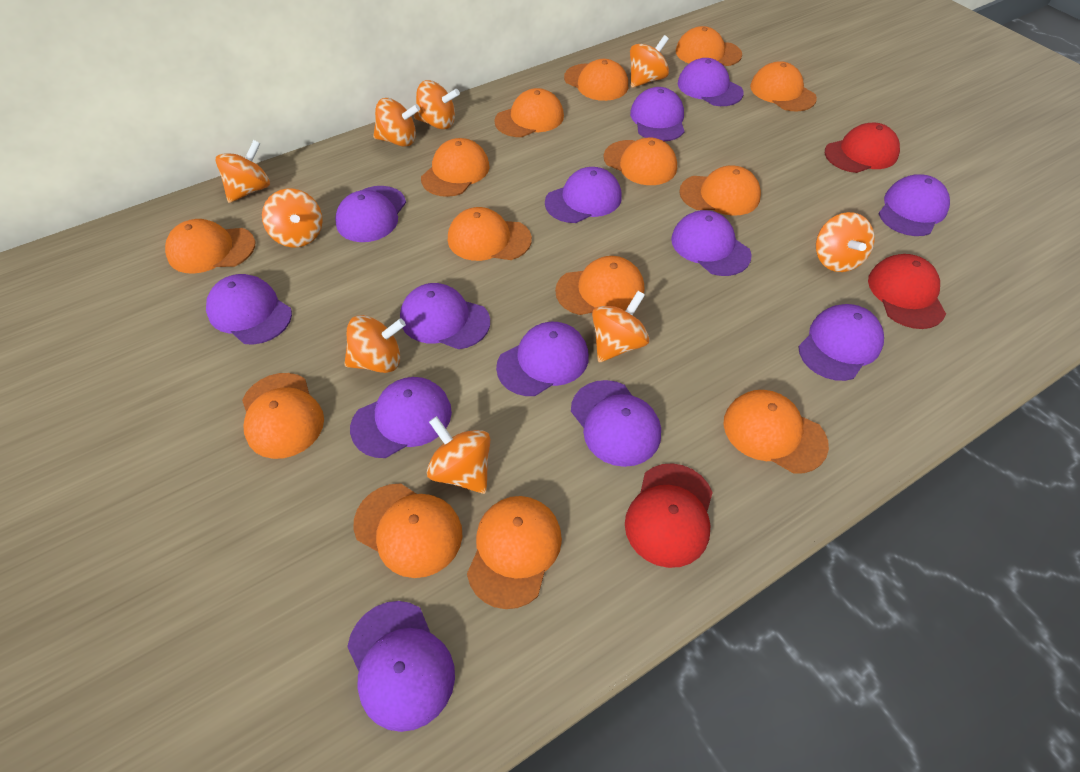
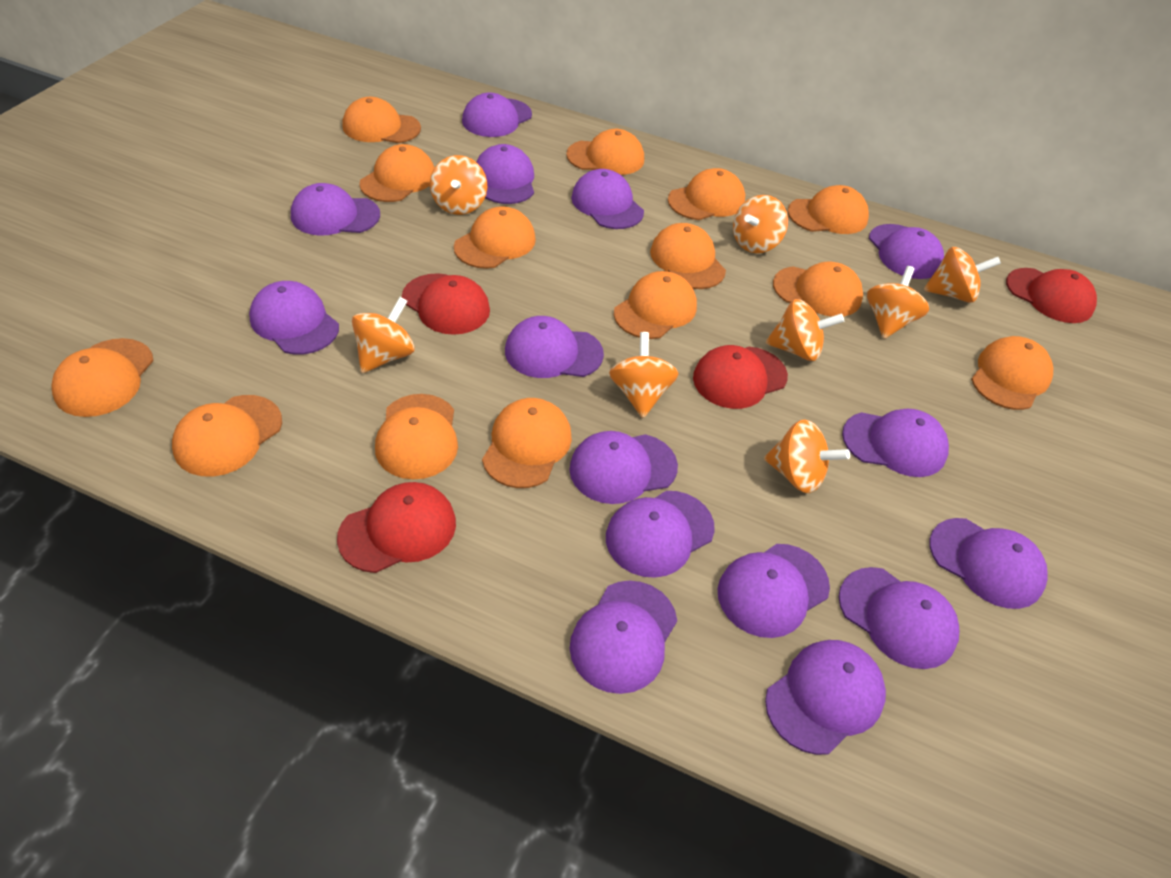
orange spinning top: 9 -> 8
purple cap: 13 -> 15
red cap: 3 -> 4

